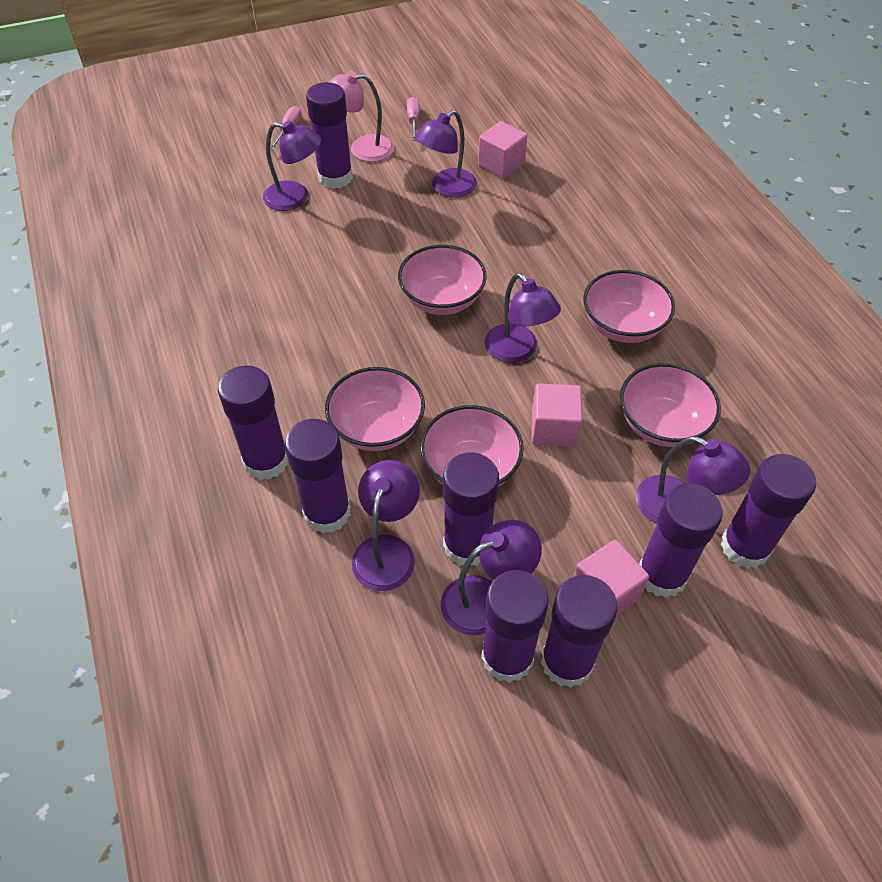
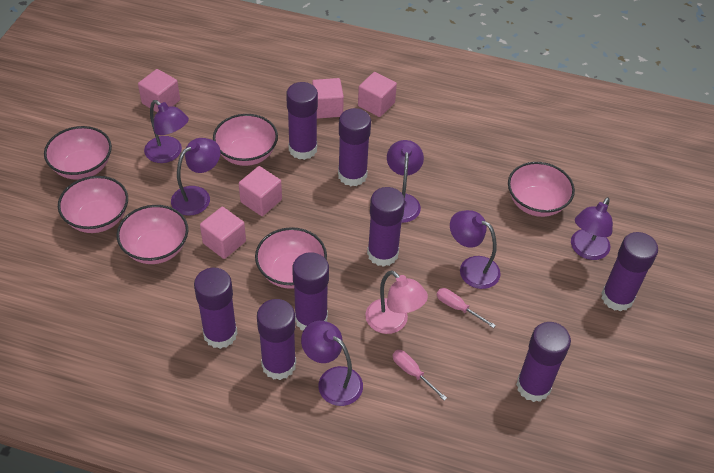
pink bowl: 5 -> 6
pink cube: 3 -> 5

